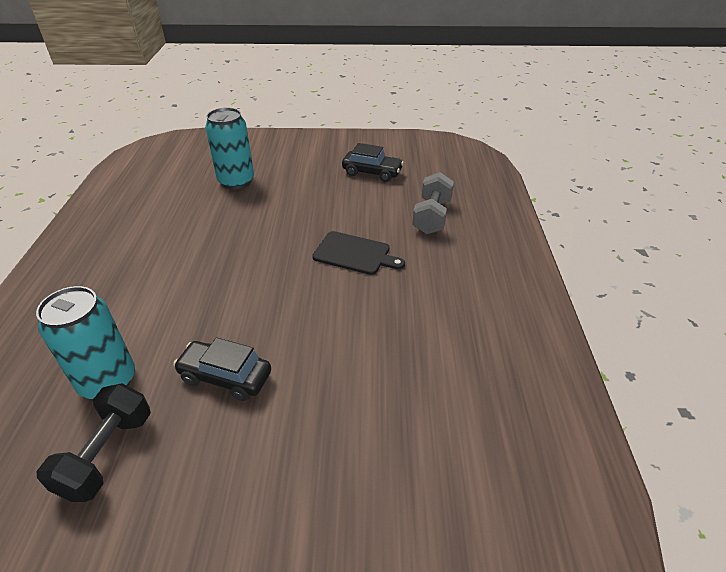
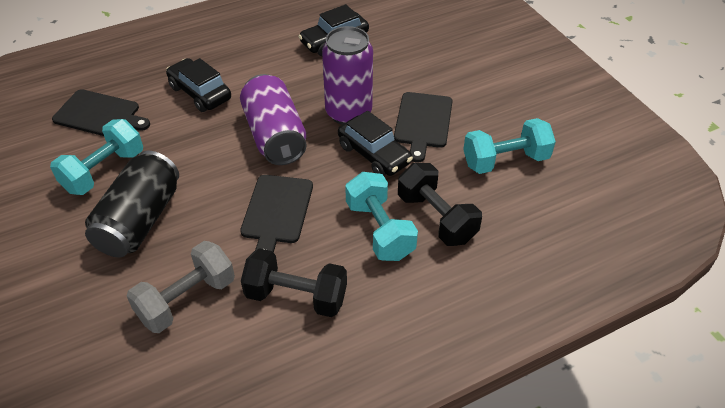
black can: 0 -> 1
black car: 2 -> 3
black cutting board: 1 -> 3
black dumbbell: 1 -> 2
purple can: 0 -> 2
turquoise can: 2 -> 0
turquoise dumbbell: 0 -> 3

